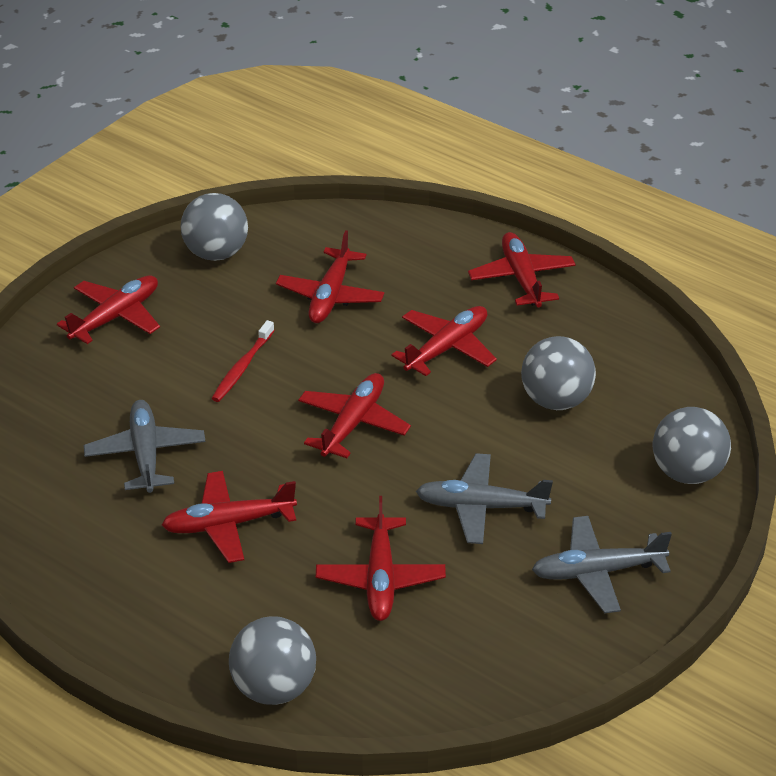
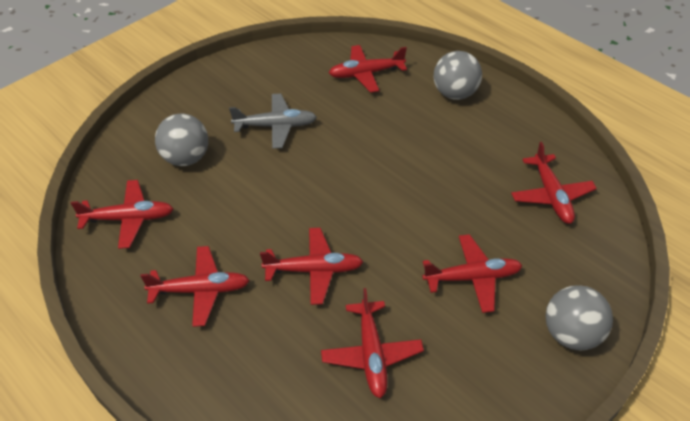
grey ball: 4 -> 3
grey plane: 3 -> 1
red toothbrush: 1 -> 0

